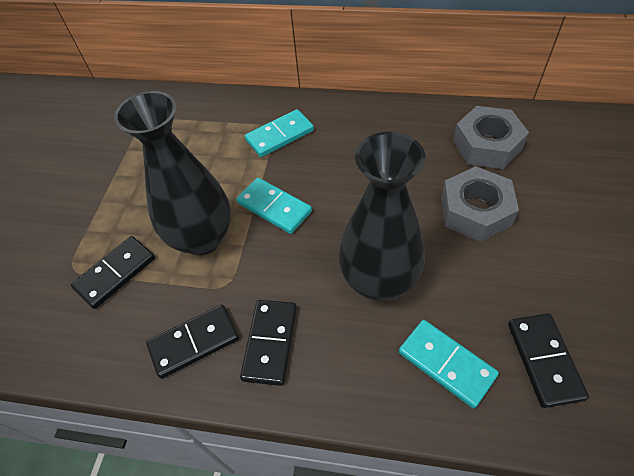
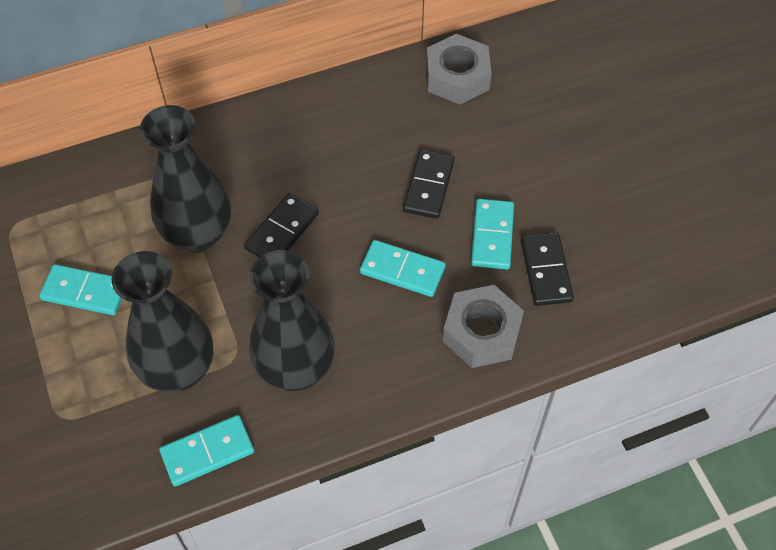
black domino: 4 -> 3
black vase: 2 -> 3
turquoise domino: 3 -> 4

